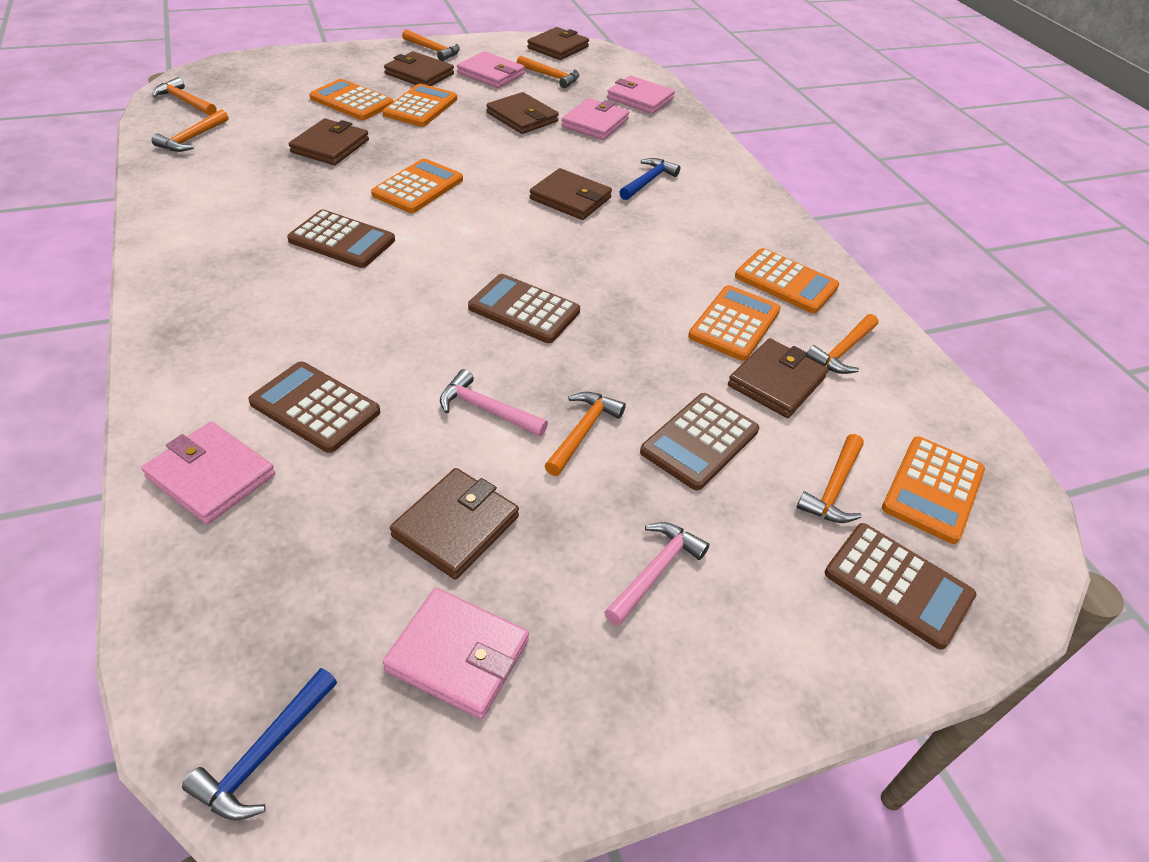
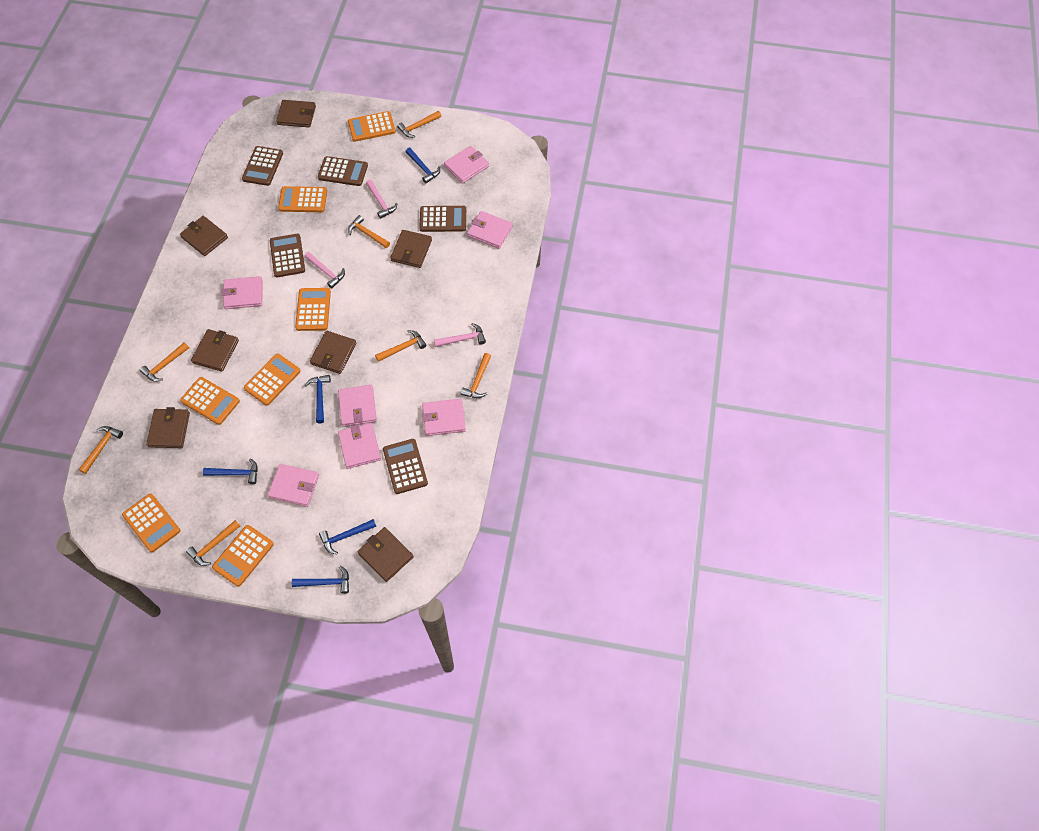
blue hammer: 2 -> 5
orange calculator: 6 -> 7
pink hammer: 2 -> 3
pink wallet: 5 -> 7

